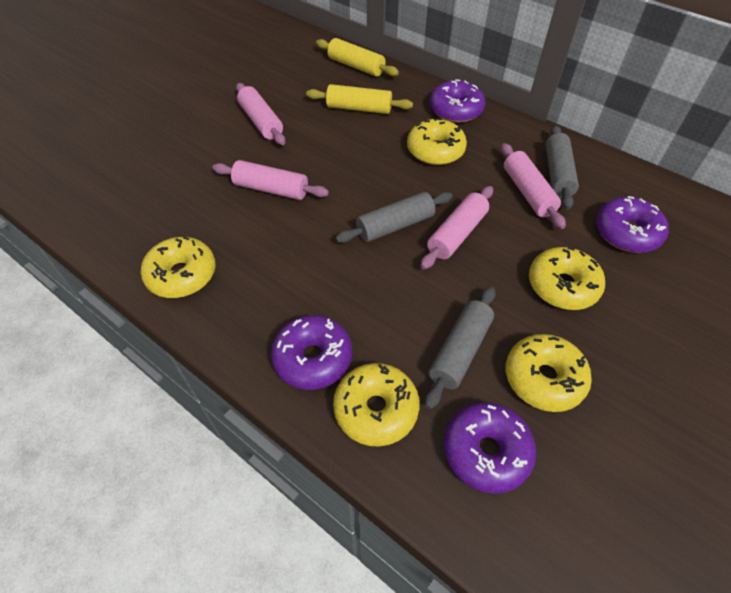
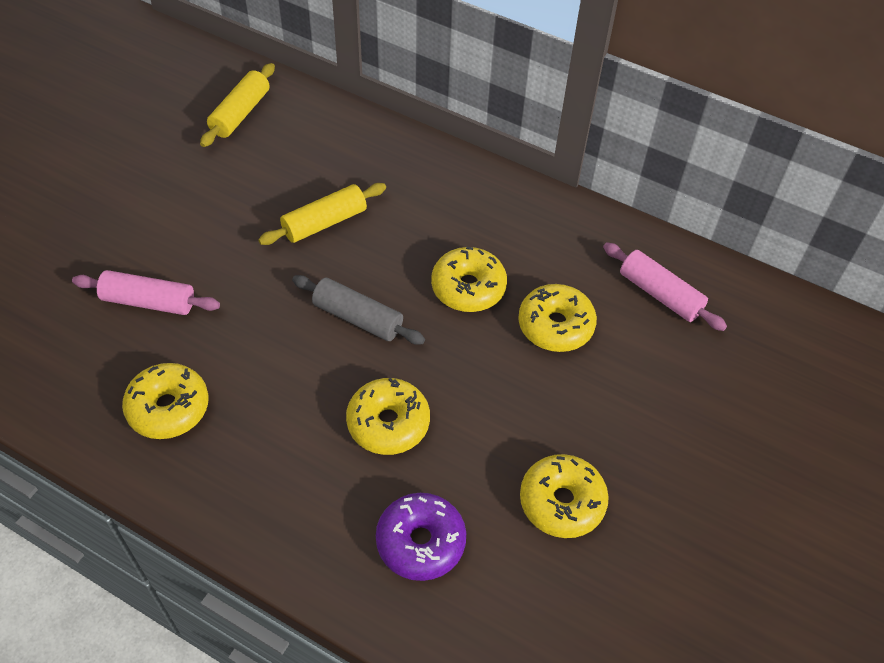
grey rolling pin: 3 -> 1
pink rolling pin: 4 -> 2
purple donut: 4 -> 1

